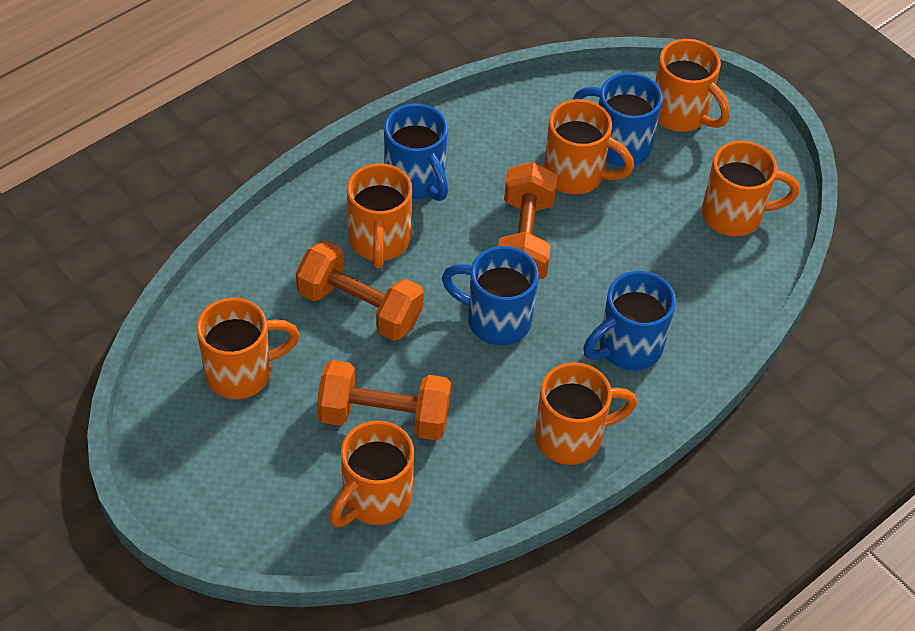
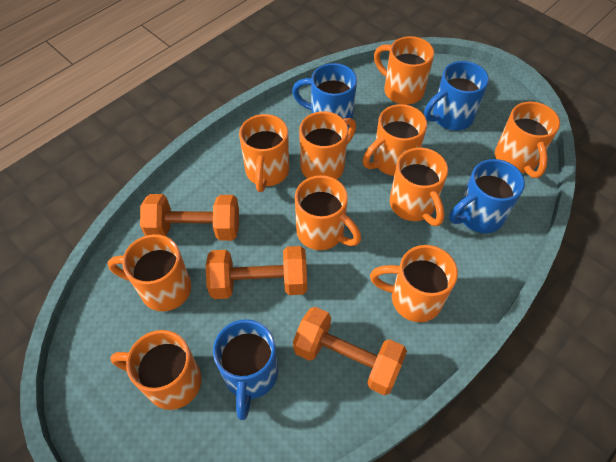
orange mug: 7 -> 10

